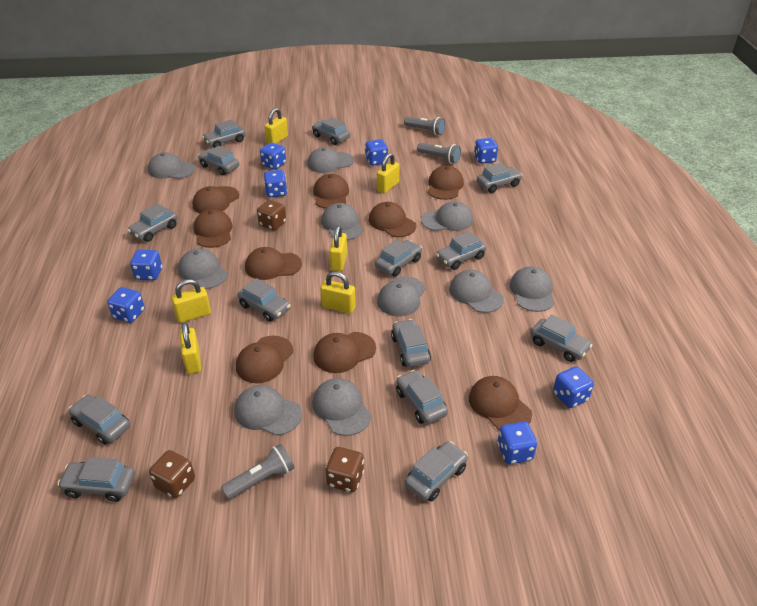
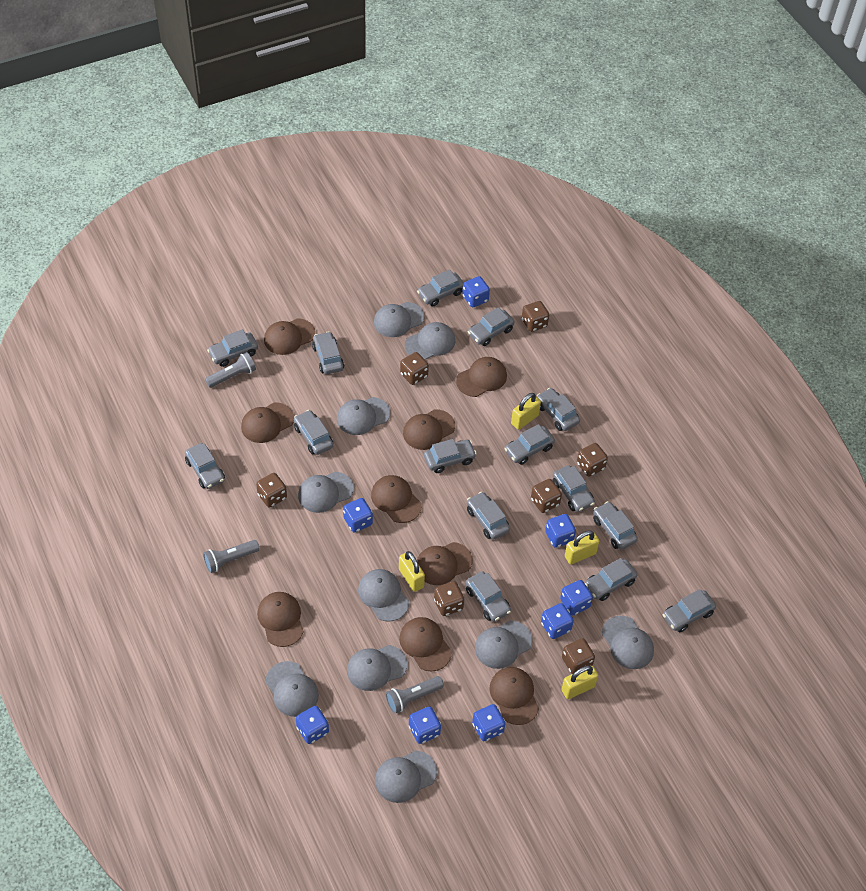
brown dice: 3 -> 7
grey car: 14 -> 15
yellow padlock: 6 -> 4

